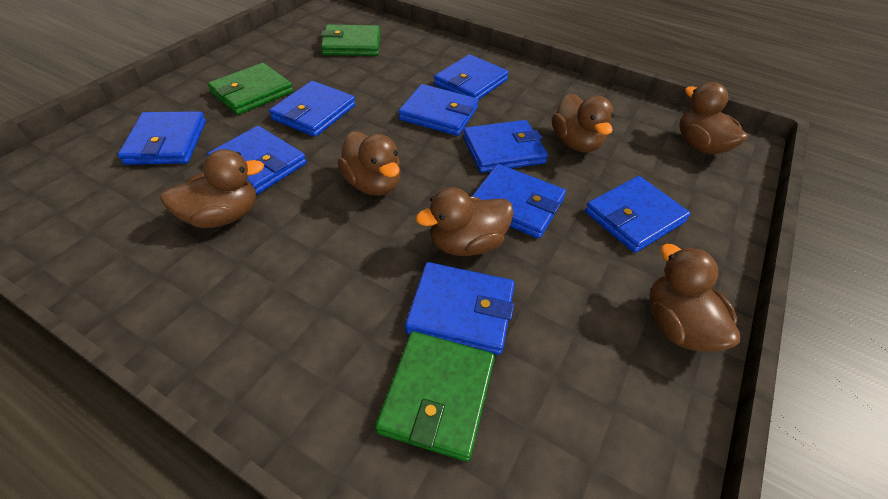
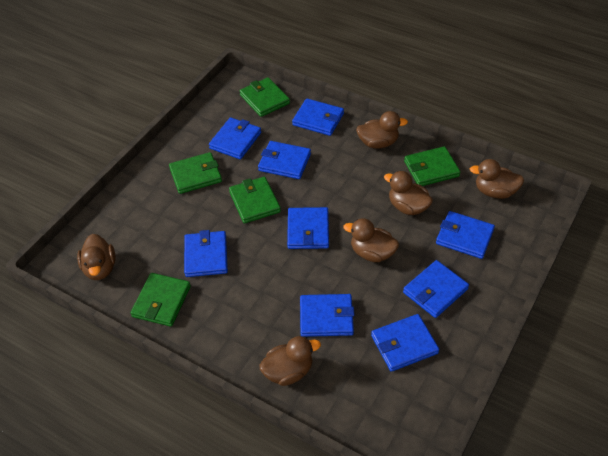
green wallet: 3 -> 5

